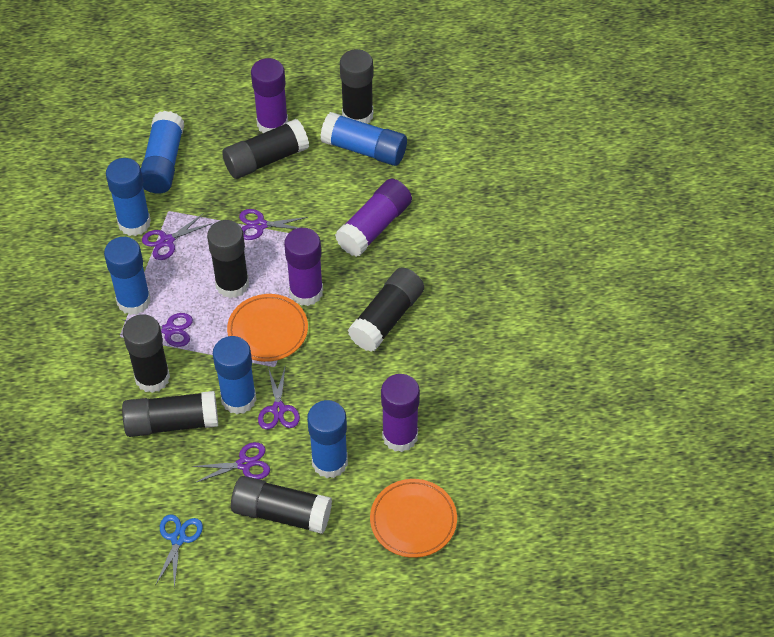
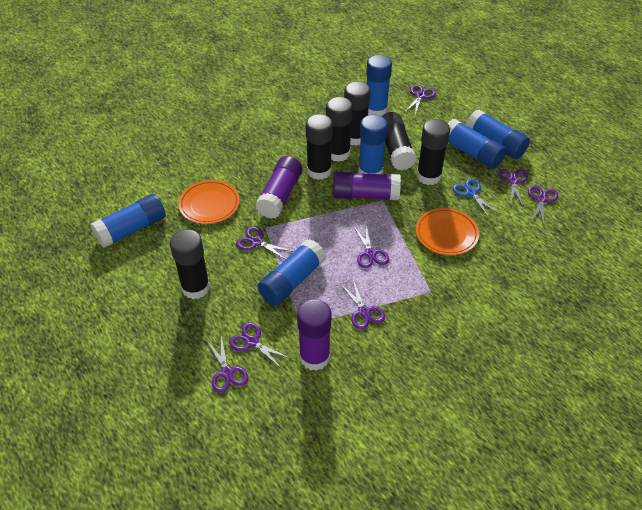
black glue stick: 7 -> 6
purple glue stick: 4 -> 3
purple scissors: 5 -> 8

